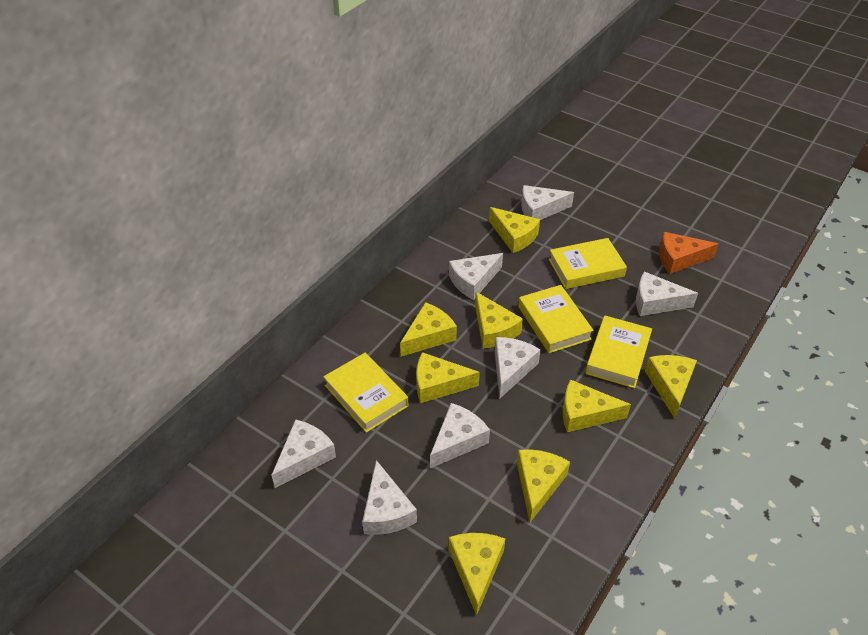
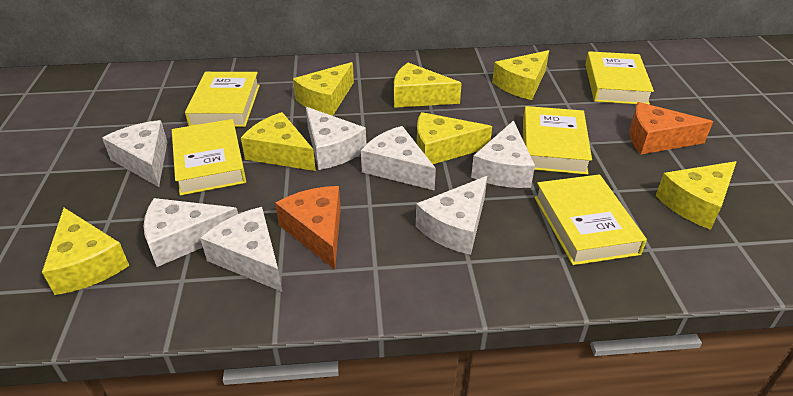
orange cheese: 1 -> 2
yellow book: 4 -> 5
yellow cheese: 8 -> 7

